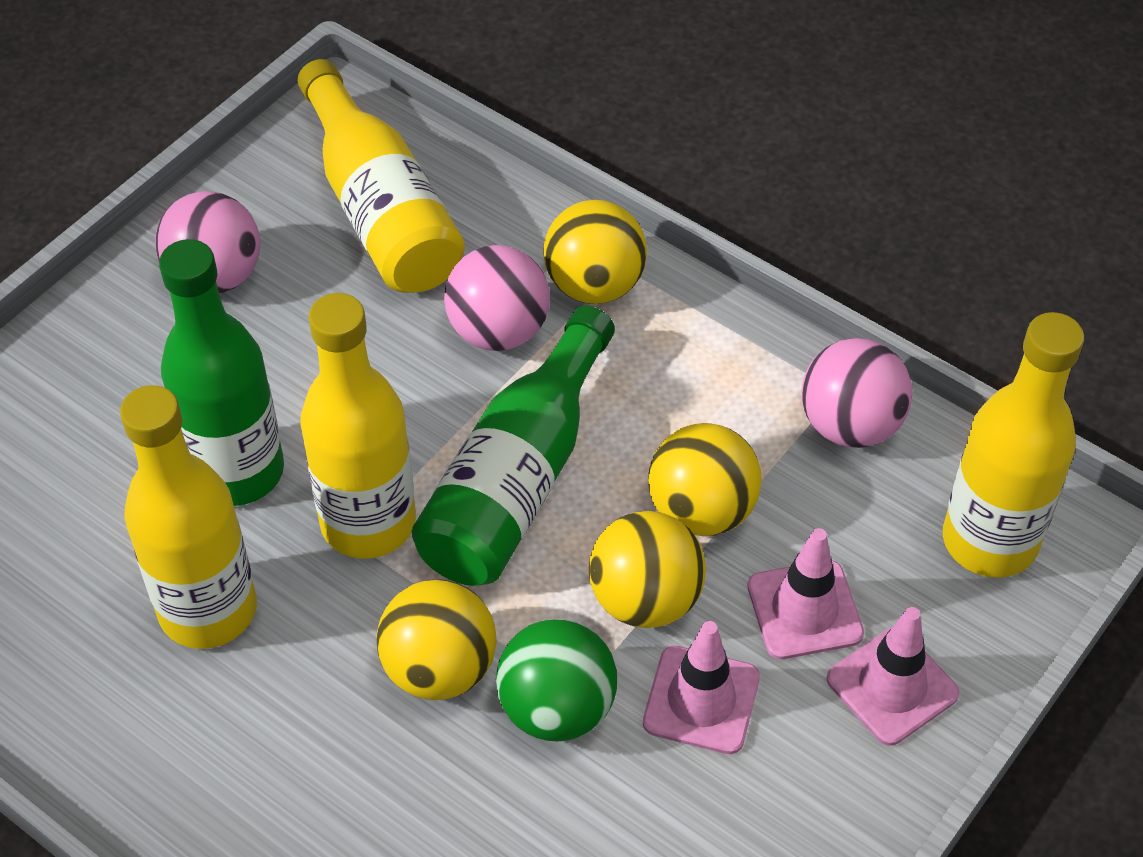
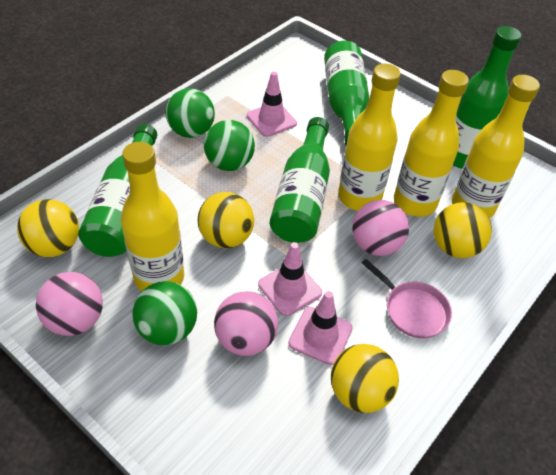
green ball: 1 -> 3
green bottle: 2 -> 4
pink pan: 0 -> 1

